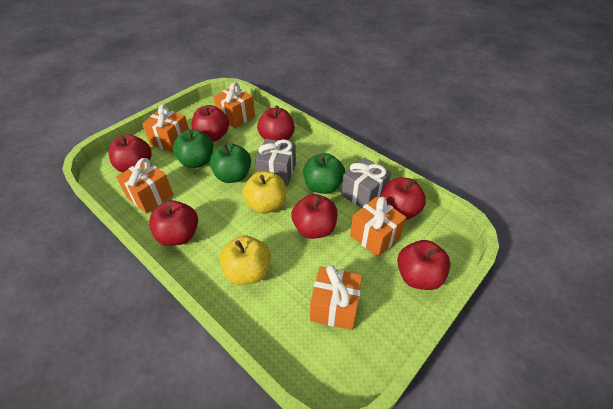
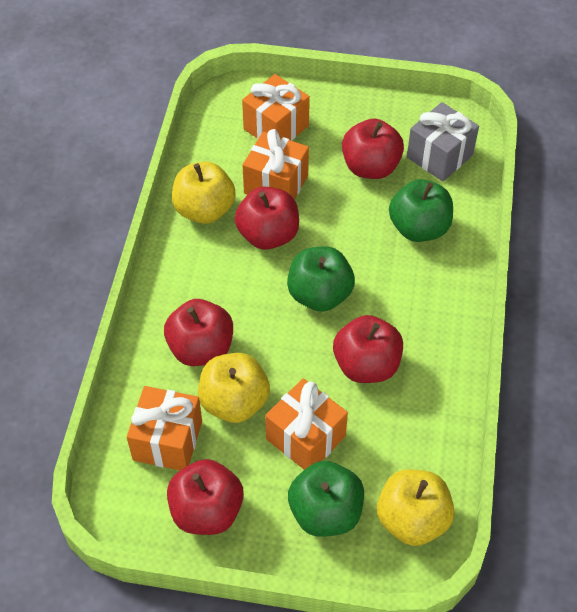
grey gift: 2 -> 1
orange gift: 5 -> 4
red apple: 7 -> 5
yellow apple: 2 -> 3

